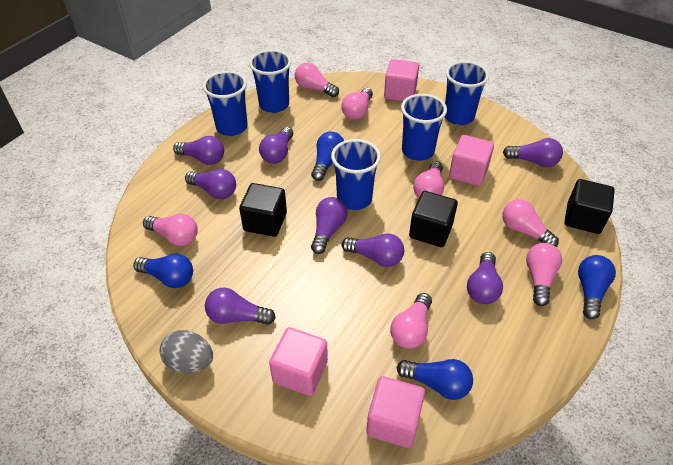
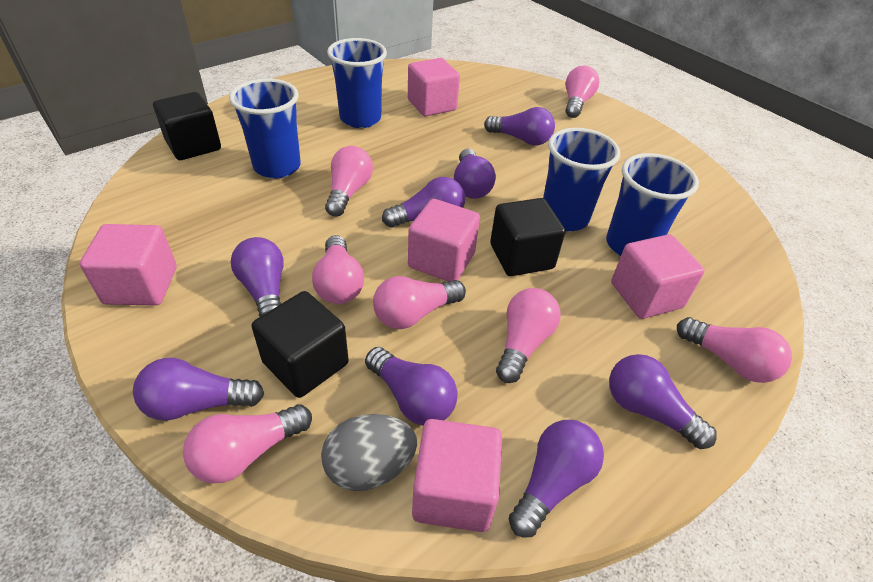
blue cup: 5 -> 4
blue light bulb: 4 -> 0
pink cube: 4 -> 5

